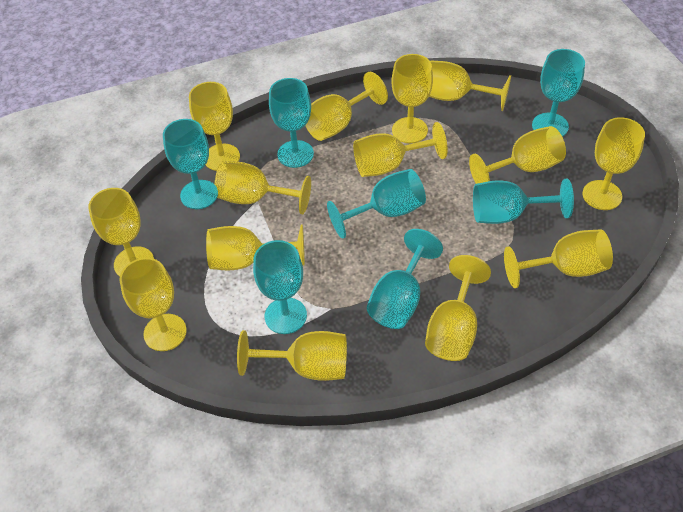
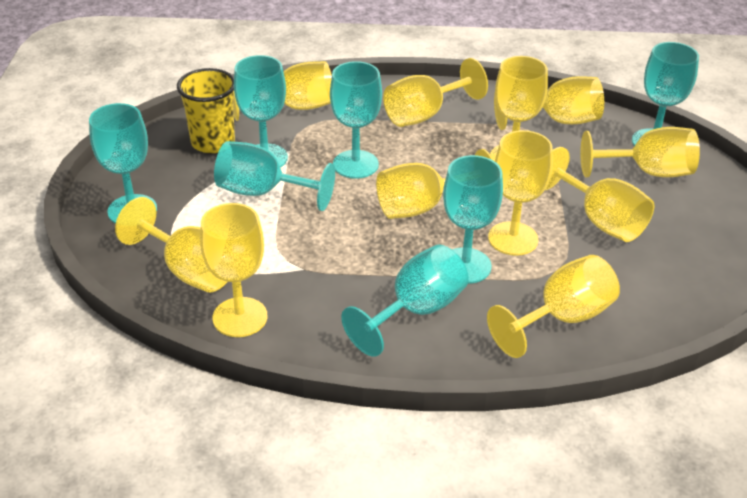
yellow cup: 0 -> 1
yellow goblet: 14 -> 11

